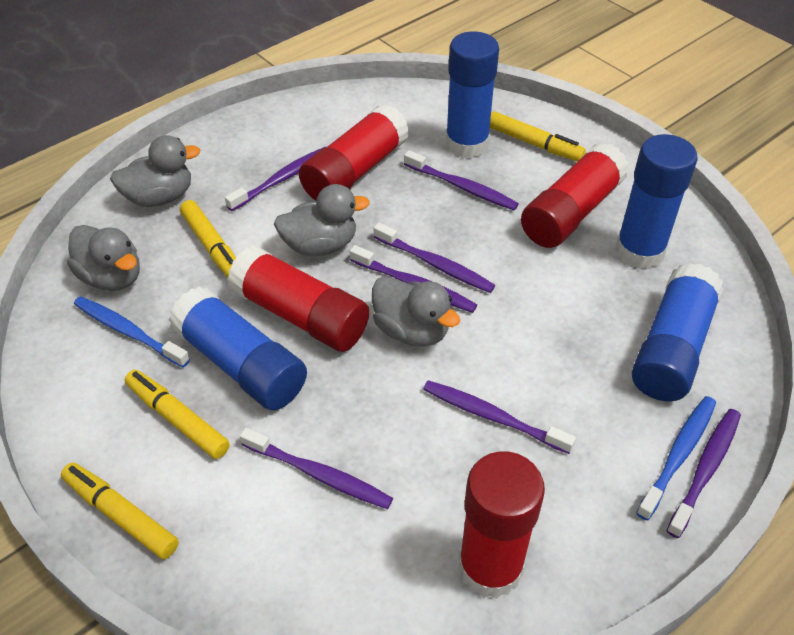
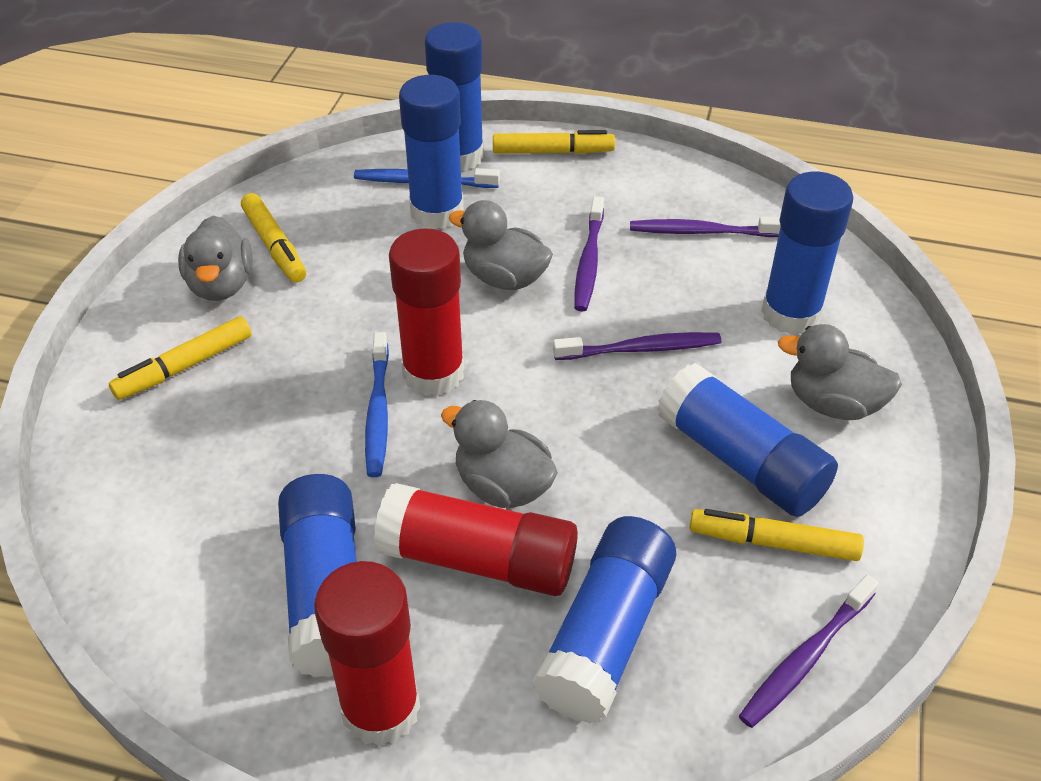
blue glue stick: 4 -> 6
purple toothbrush: 7 -> 4
red glue stick: 4 -> 3

